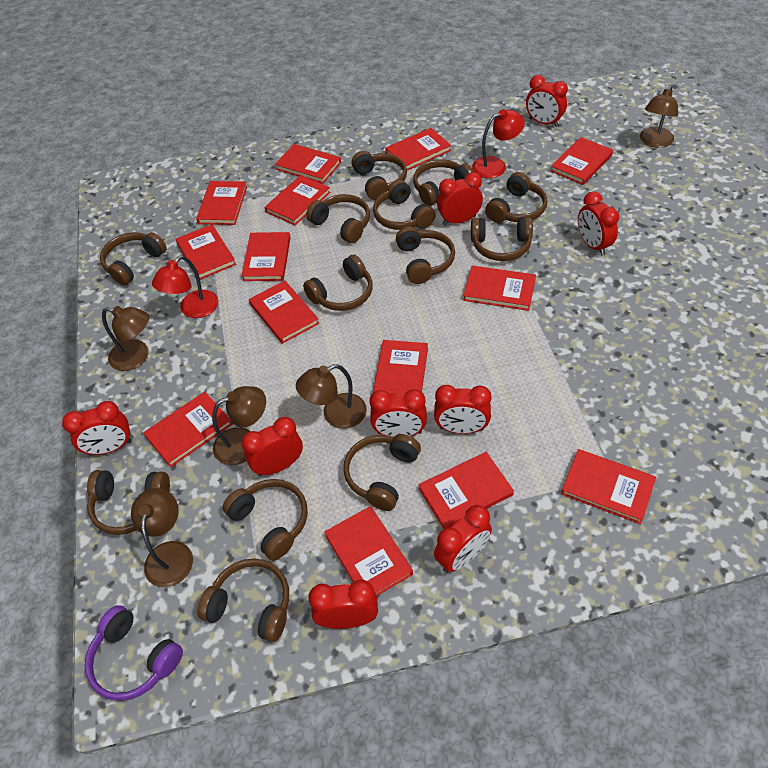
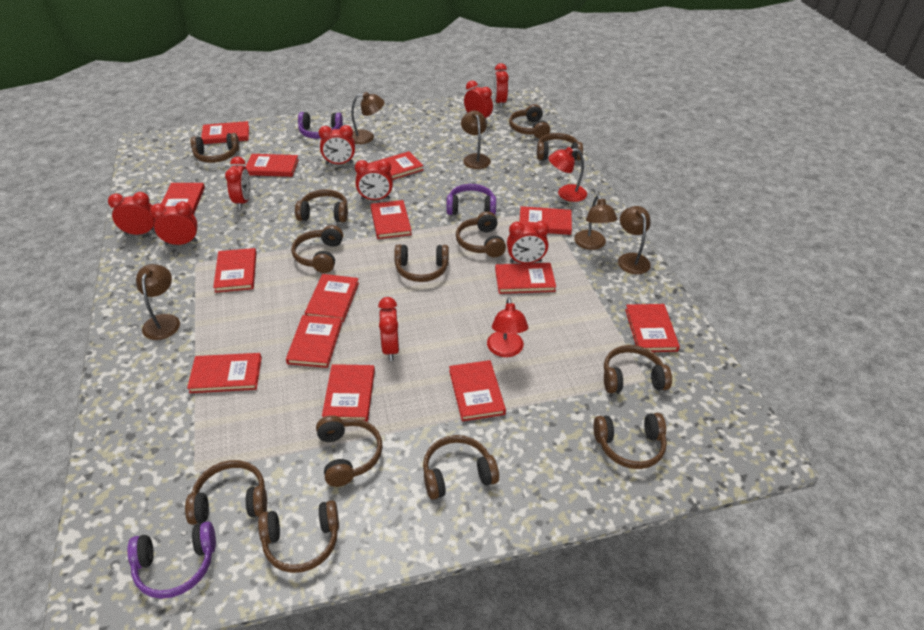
purple headphones: 1 -> 3

